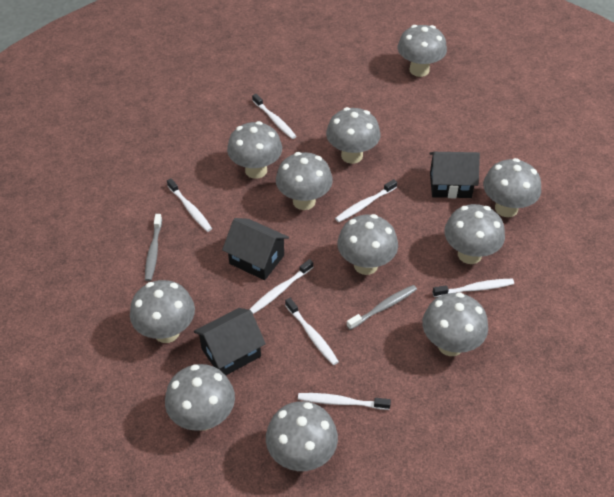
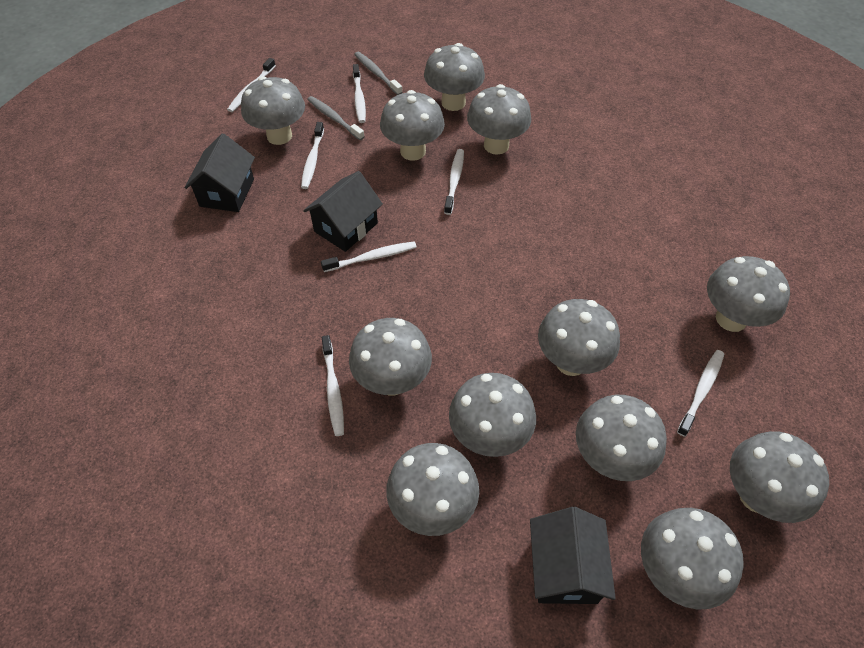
grey mushroom: 11 -> 12

